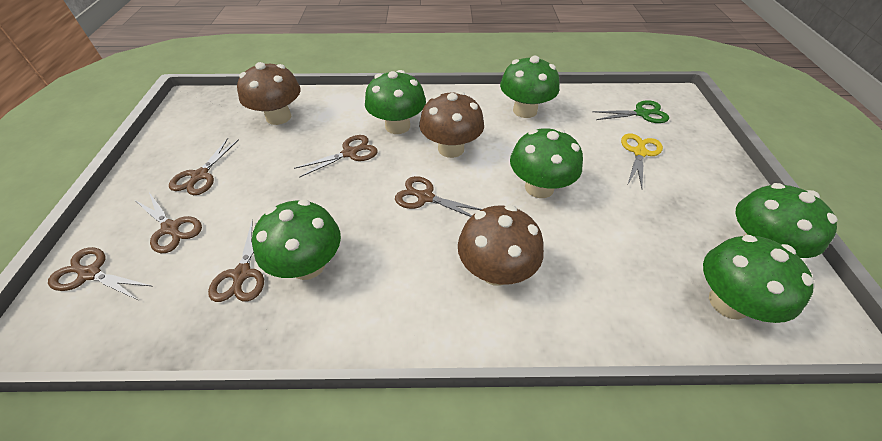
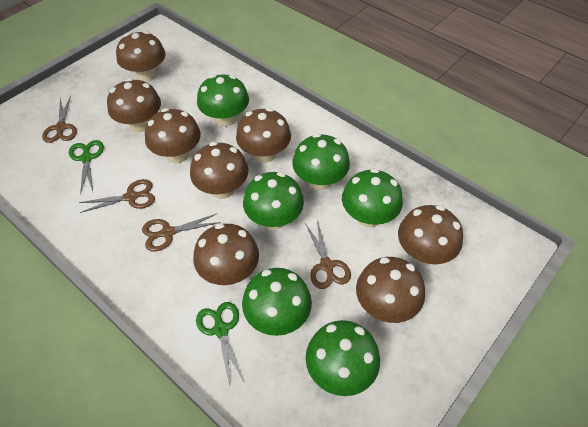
brown mushroom: 3 -> 8
brown scissors: 6 -> 4
green scissors: 1 -> 2
yellow scissors: 1 -> 0

